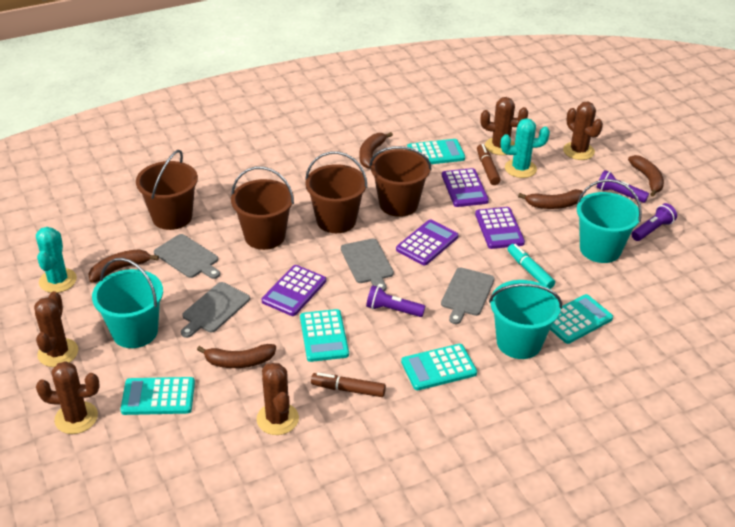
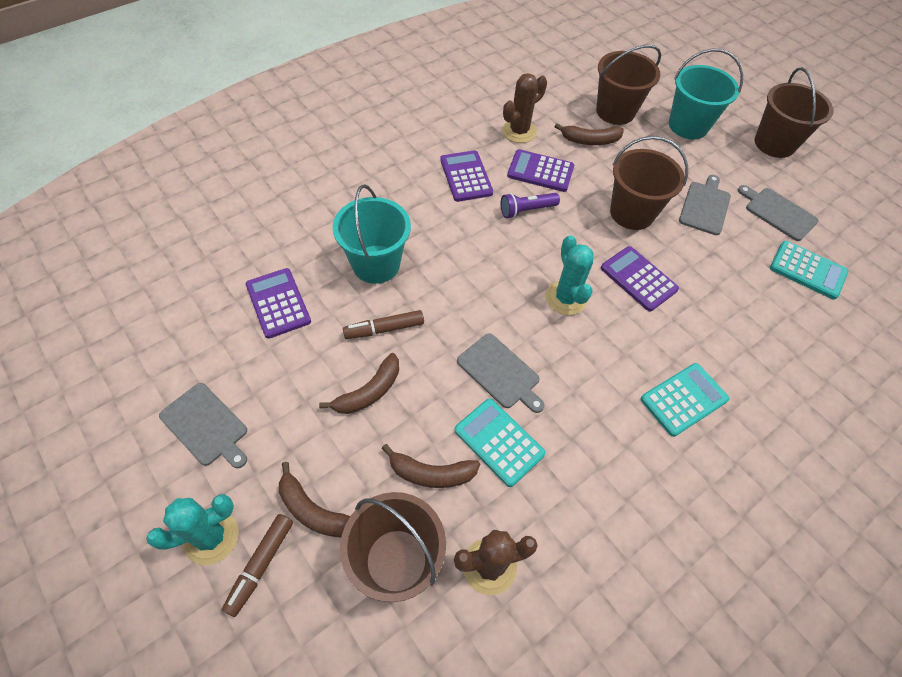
brown banana: 5 -> 4
brown cactus: 5 -> 2
purple flashlight: 3 -> 1
turquoise bucket: 3 -> 2
turquoise calculator: 5 -> 3
turquoise marker: 1 -> 0

